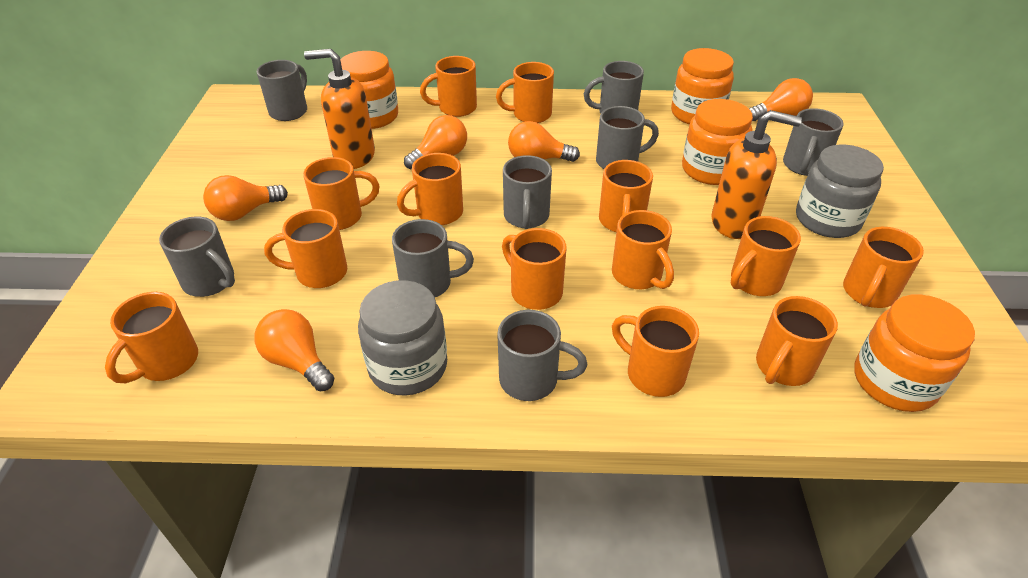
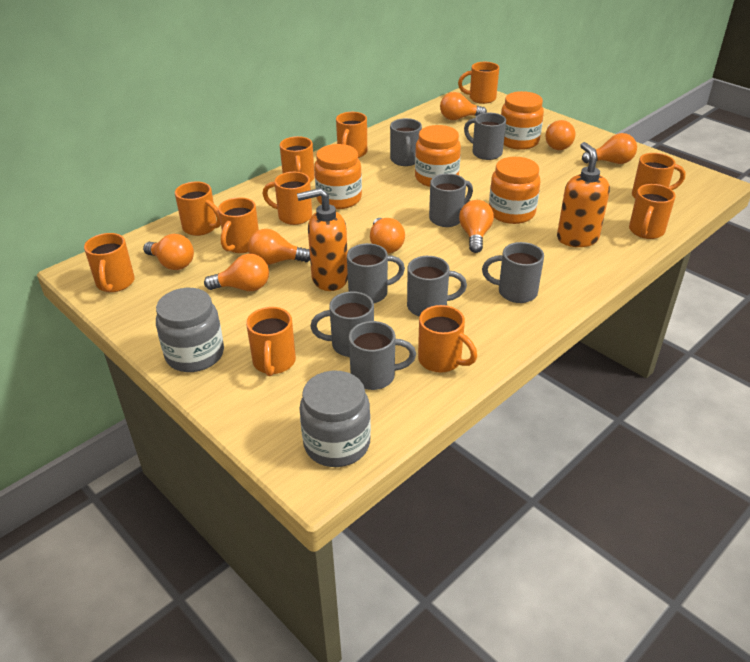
orange light bulb: 5 -> 8
orange mug: 13 -> 11

